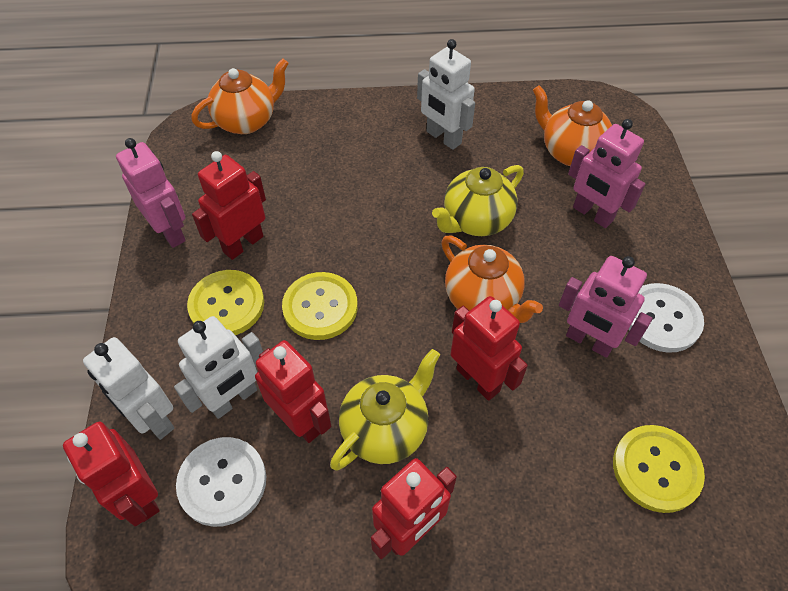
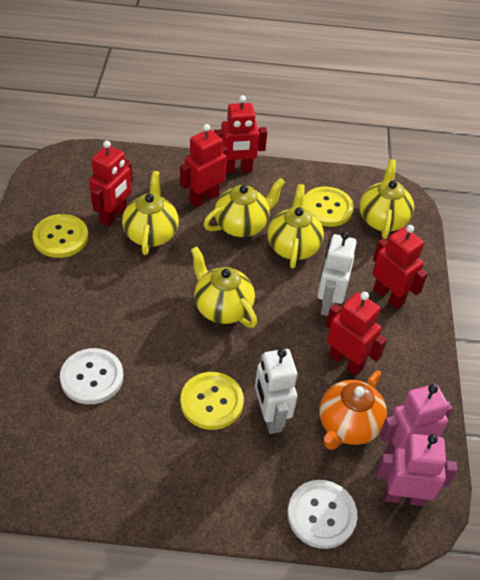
orange teapot: 3 -> 1
pink robot: 3 -> 2
white robot: 3 -> 2
yellow teapot: 2 -> 5

